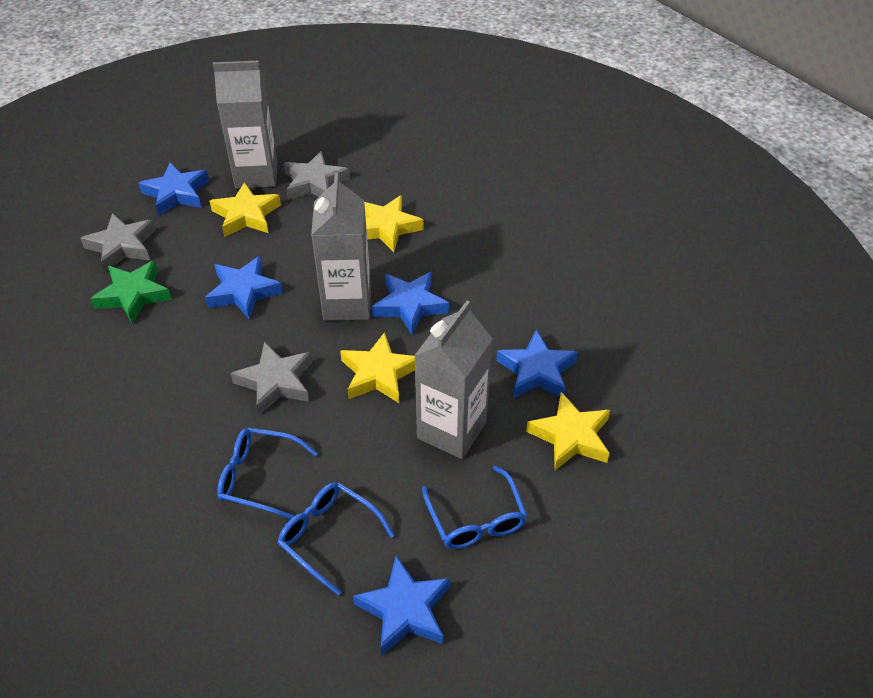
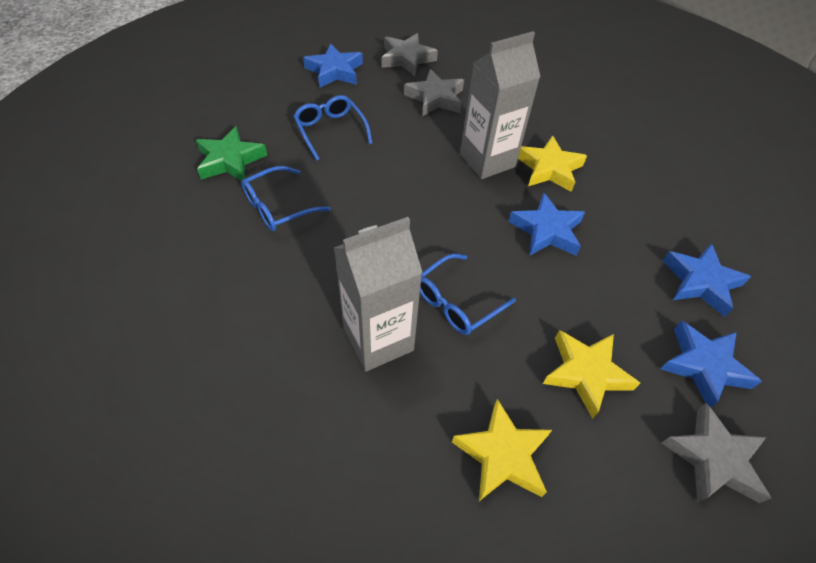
blue star: 5 -> 4
grey carton: 3 -> 2
yellow star: 4 -> 3

